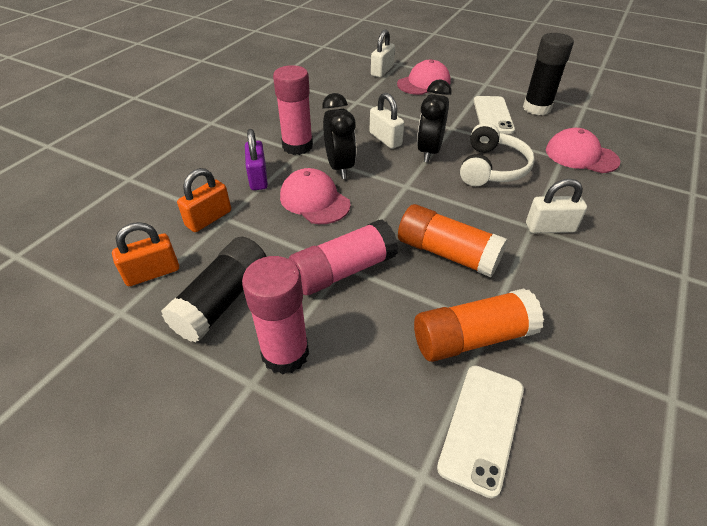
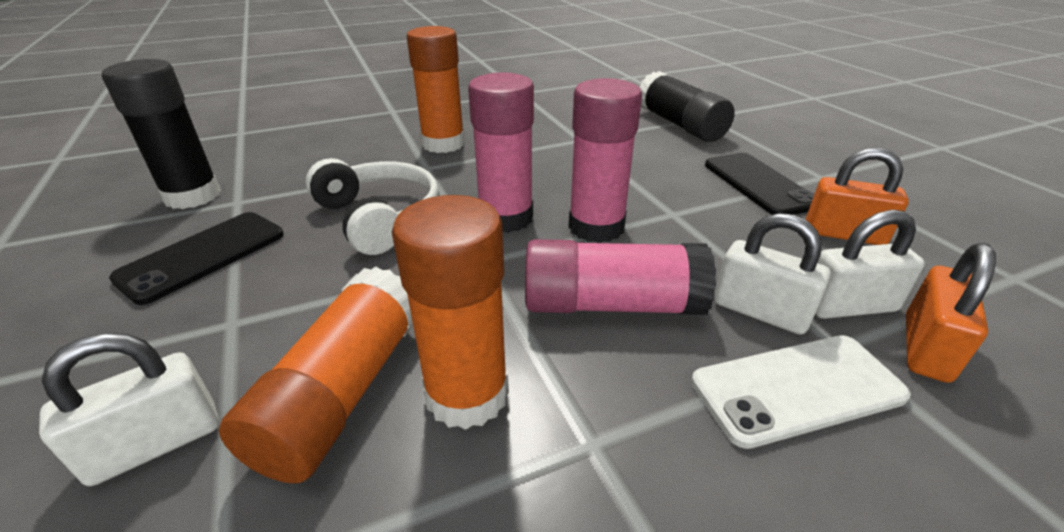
black clock: 2 -> 0
black phone: 0 -> 2
orange glue stick: 2 -> 3
pink cap: 3 -> 0
purple padlock: 1 -> 0
white phone: 2 -> 1

